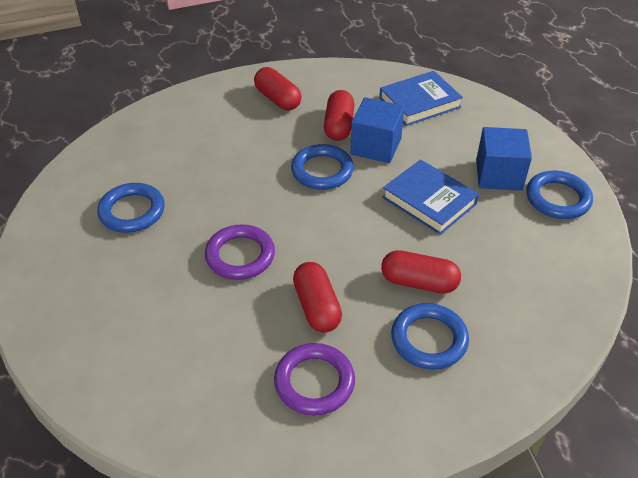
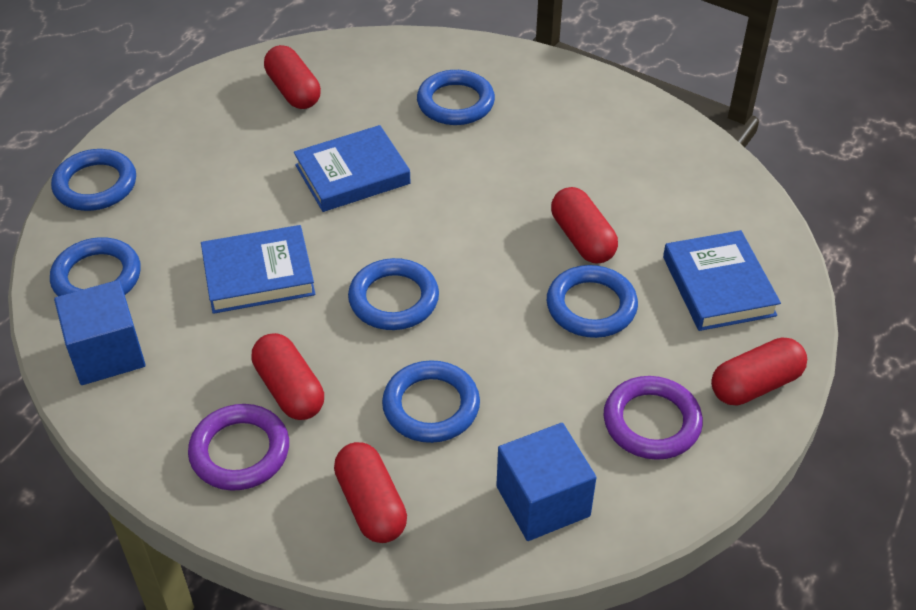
blue book: 2 -> 3
blue ring: 4 -> 6
red capsule: 4 -> 5

